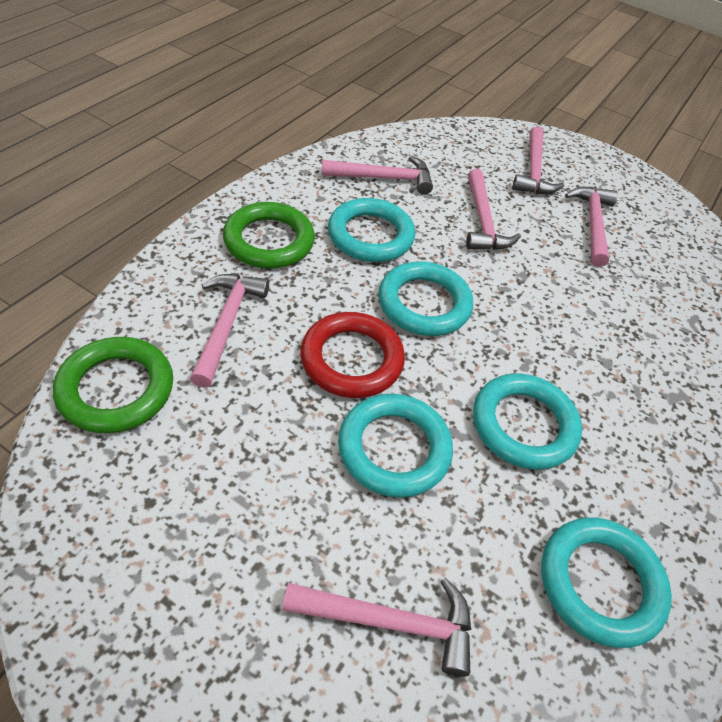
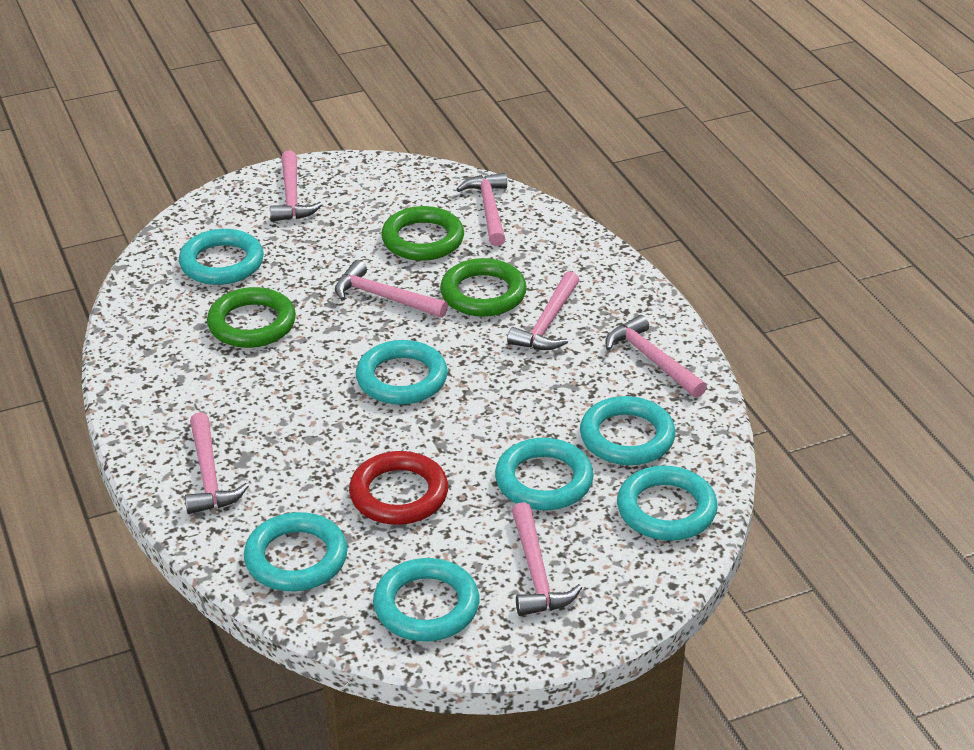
green ring: 2 -> 3
pink hammer: 6 -> 7
turquoise ring: 5 -> 7

